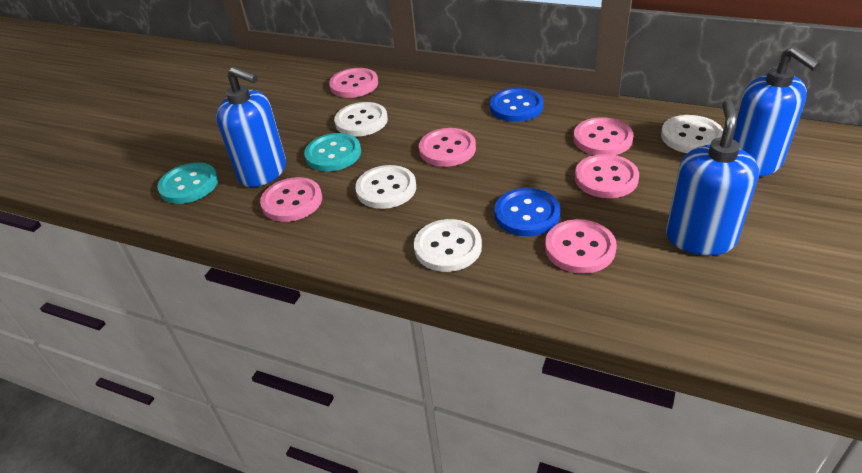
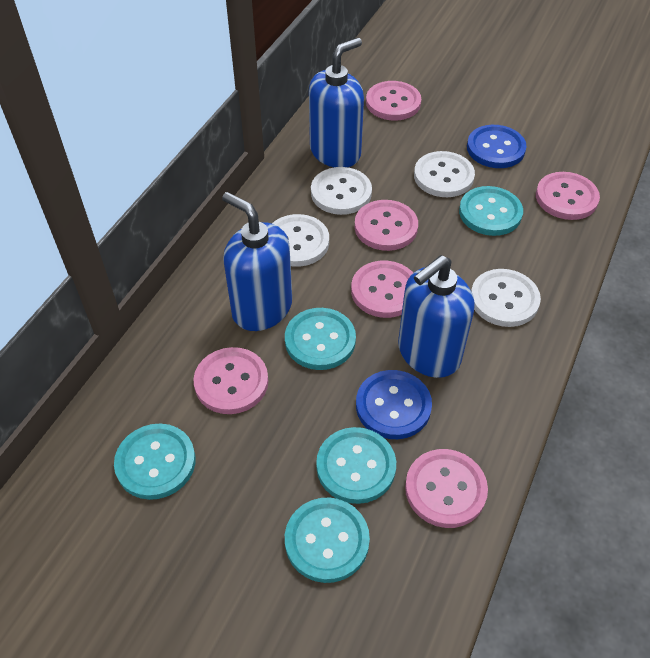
turquoise button: 2 -> 5

